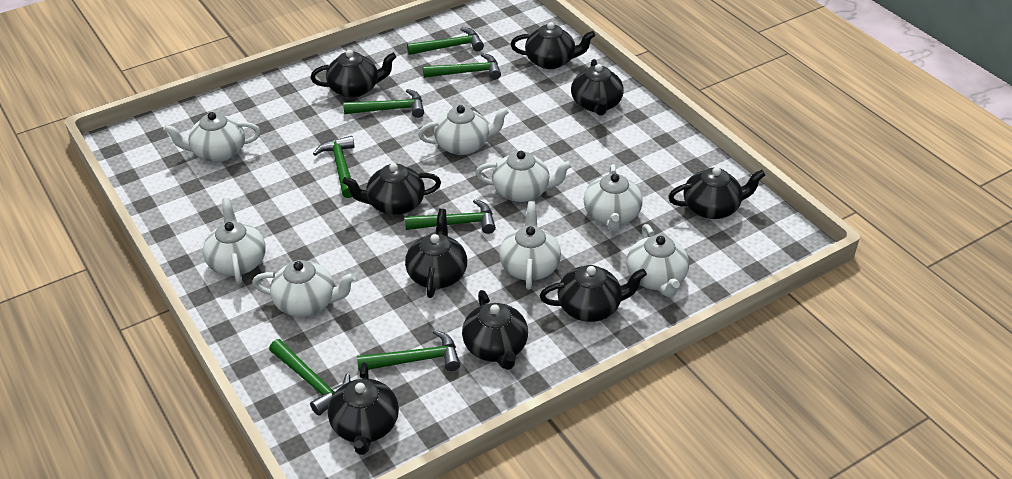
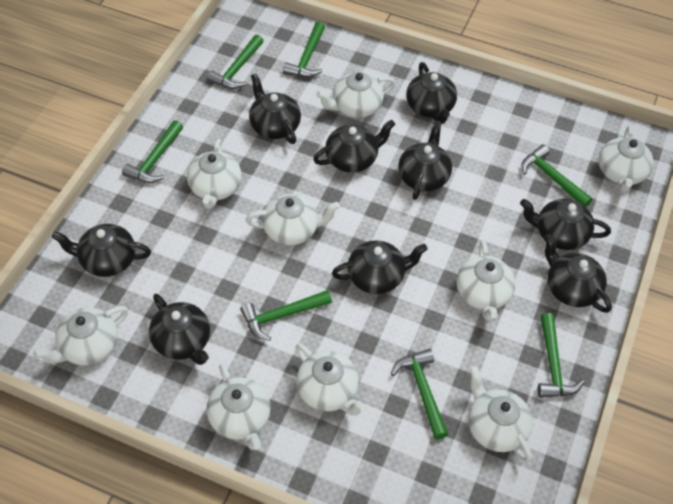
white teapot: 8 -> 9

